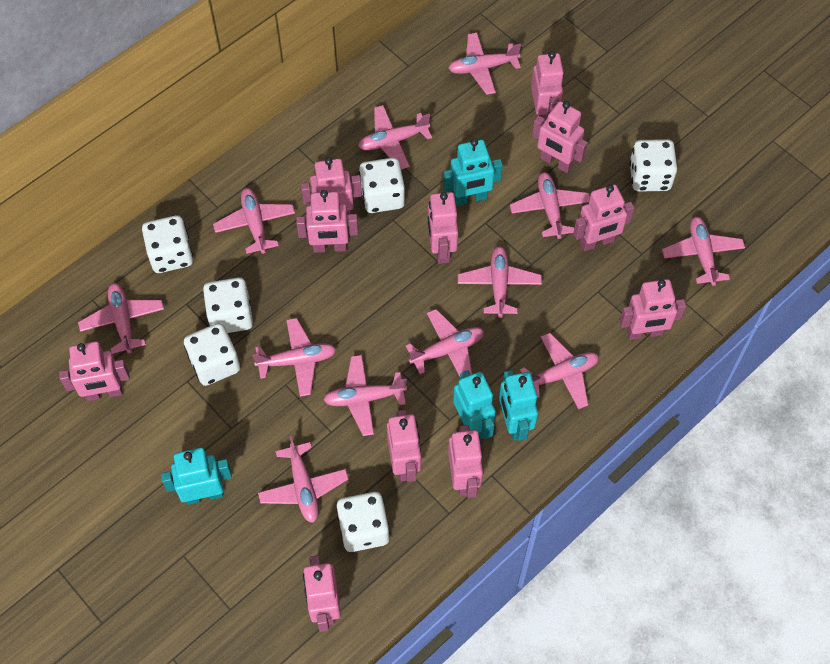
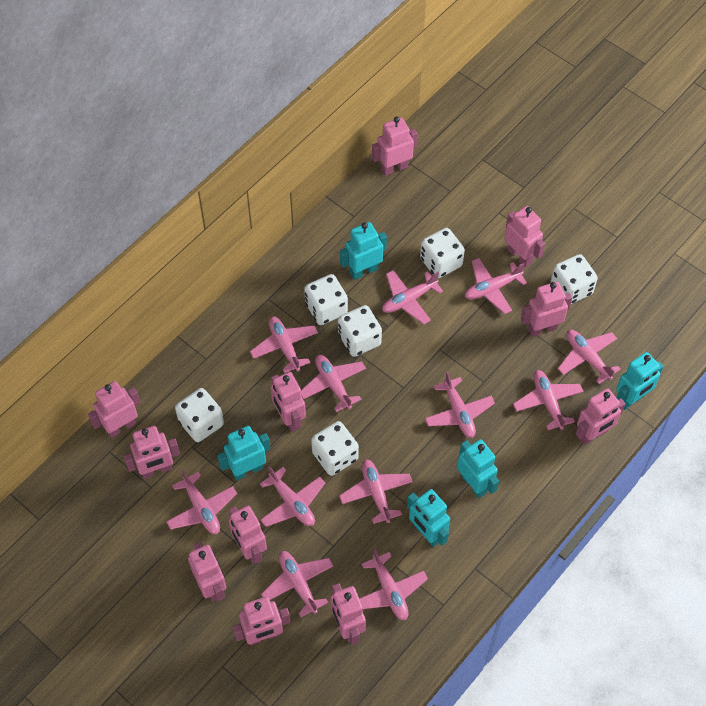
turquoise robot: 4 -> 5

